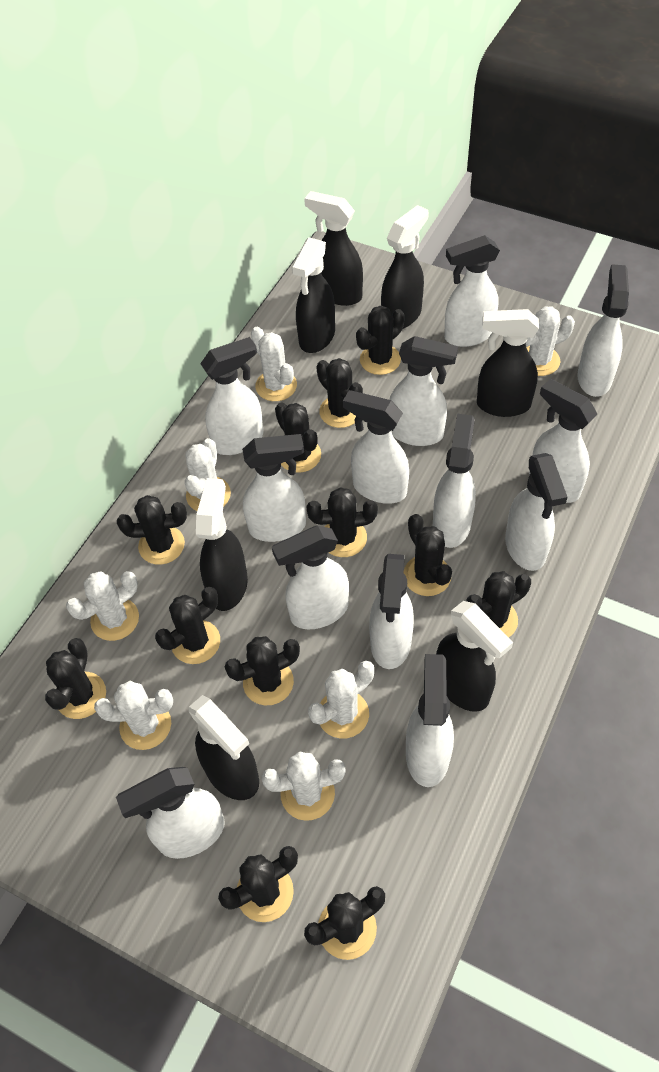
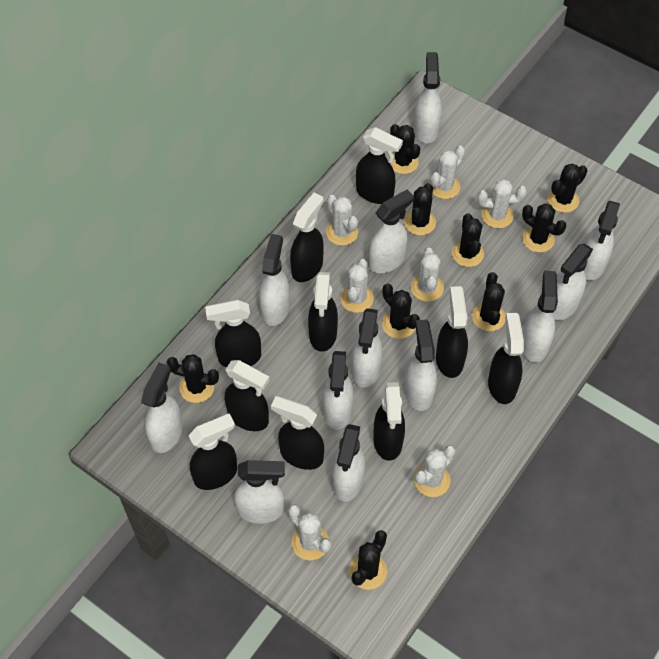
black cactus: 12 -> 9
black spray bottle: 7 -> 10
white spray bottle: 13 -> 12

